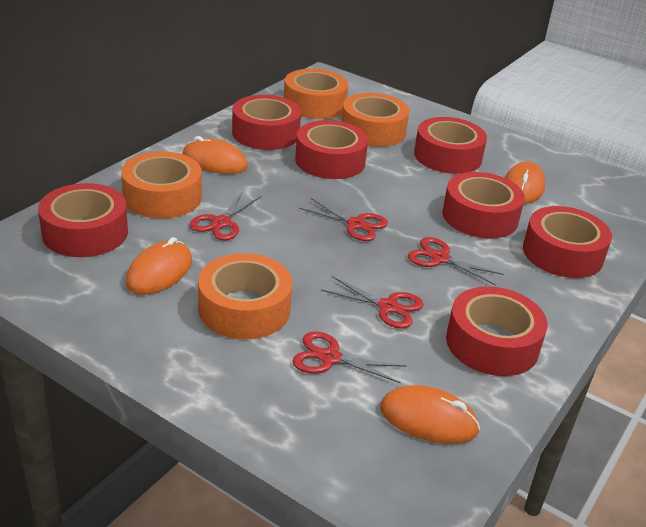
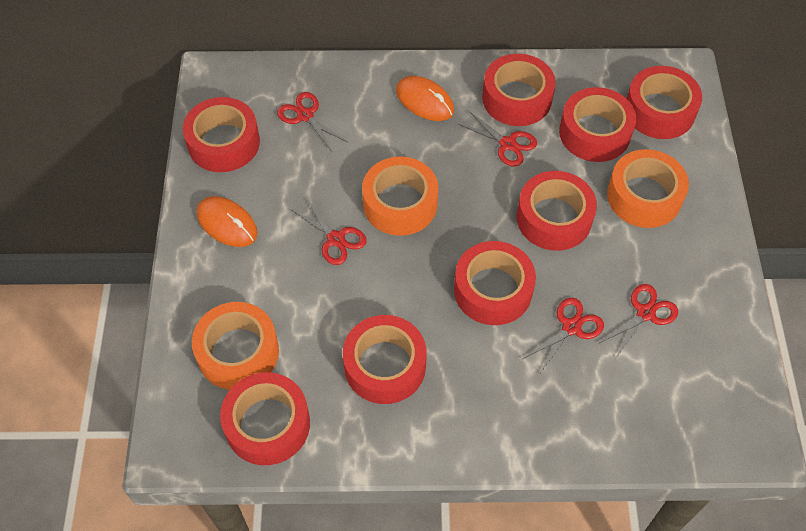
orange mouse: 4 -> 2
orange tape: 4 -> 3
red tape: 7 -> 8

